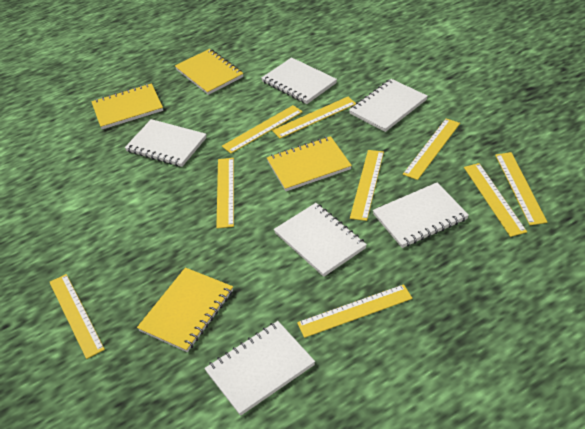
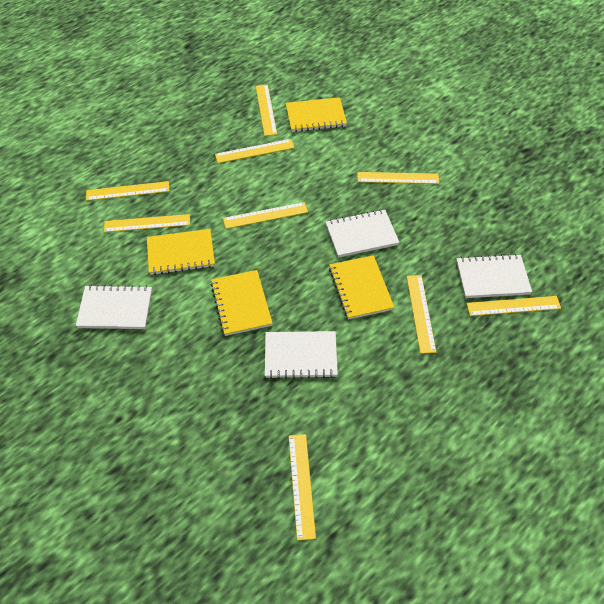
white notebook: 6 -> 4

